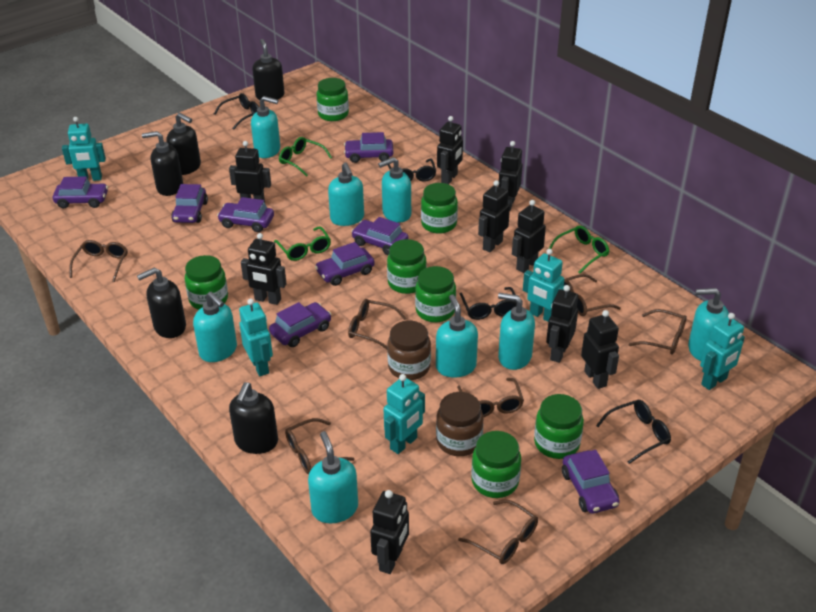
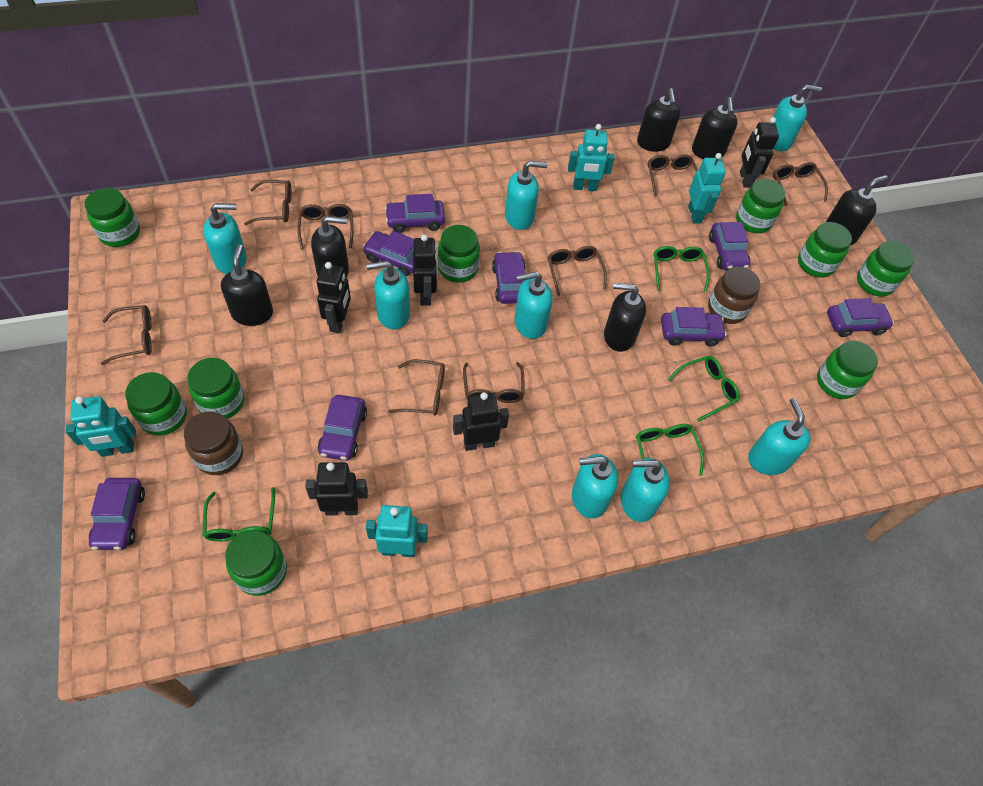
black glasses: 4 -> 0
black robot: 9 -> 5
black soap dispenser: 5 -> 6
brown glasses: 7 -> 8
green glasses: 3 -> 4
green jar: 7 -> 9
turquoise robot: 5 -> 4

